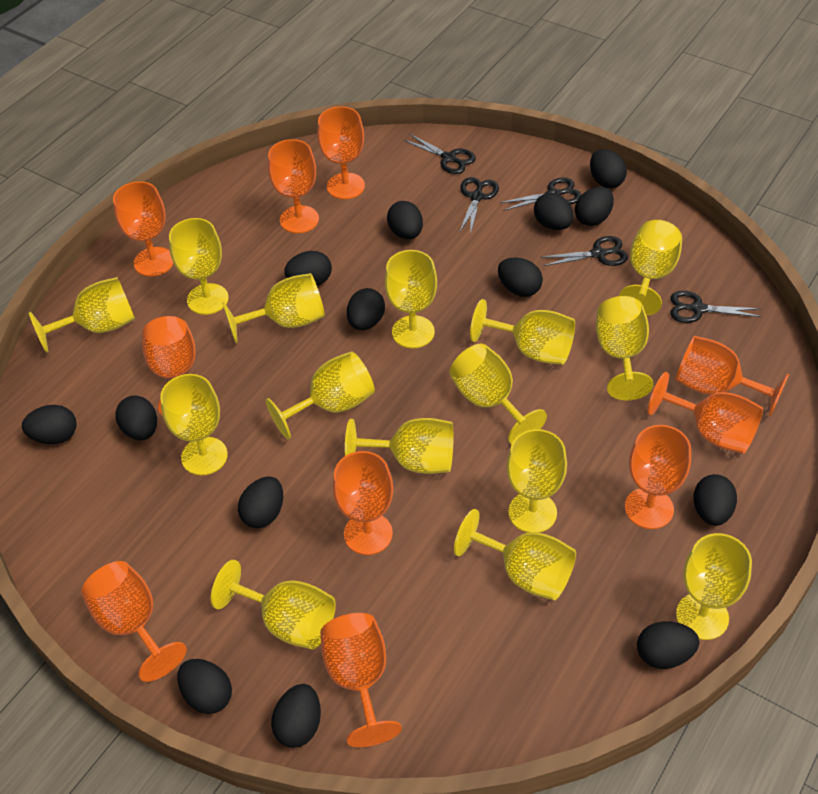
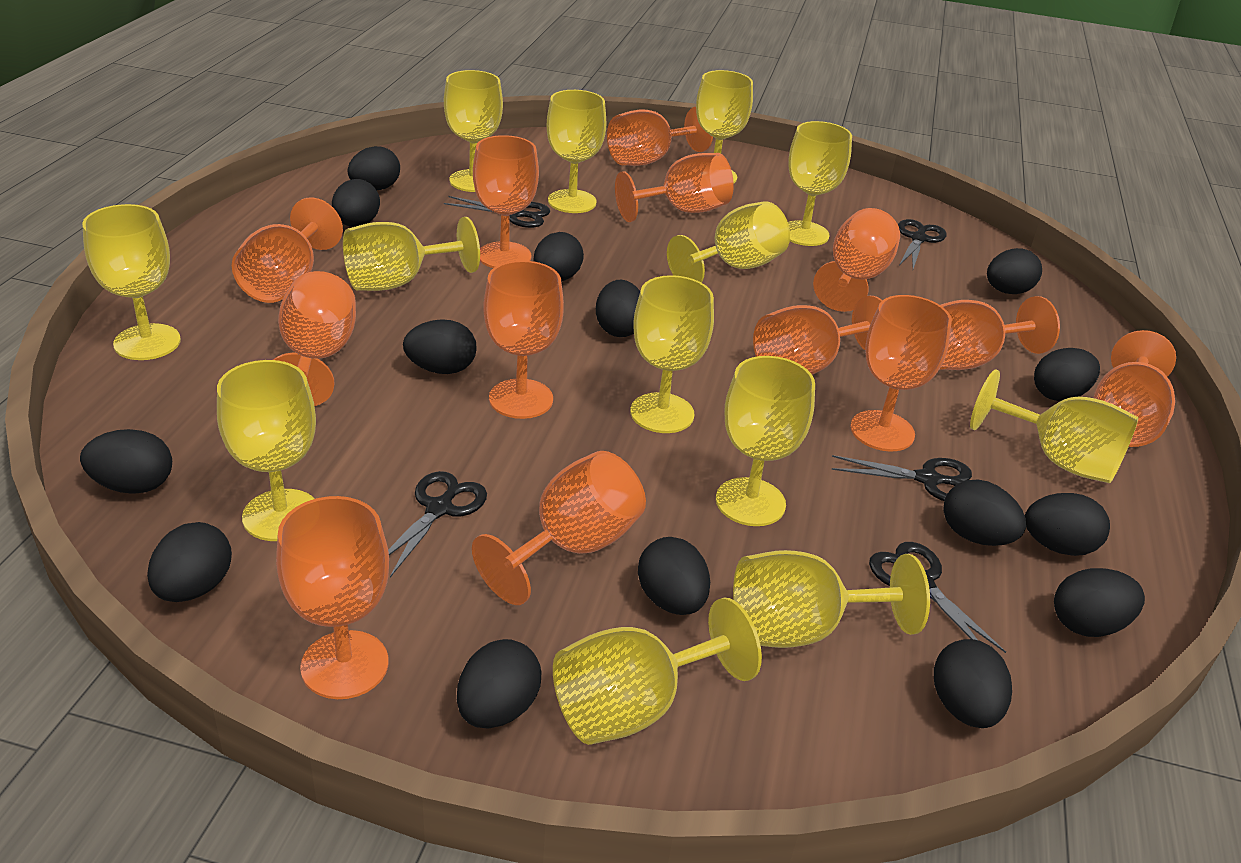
black egg: 14 -> 15
orange goblet: 10 -> 13
yellow goblet: 15 -> 13

